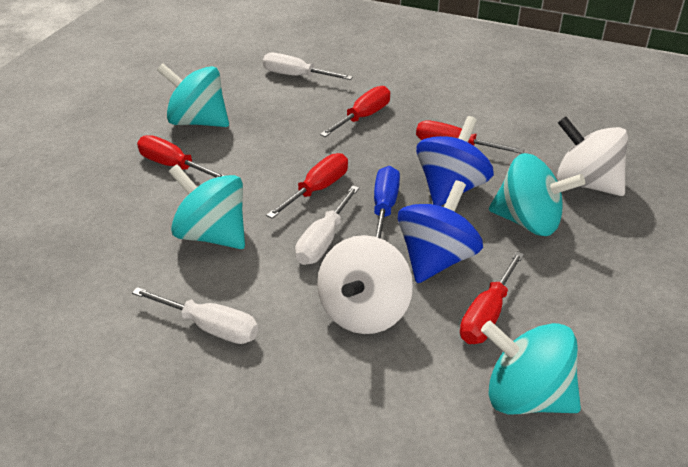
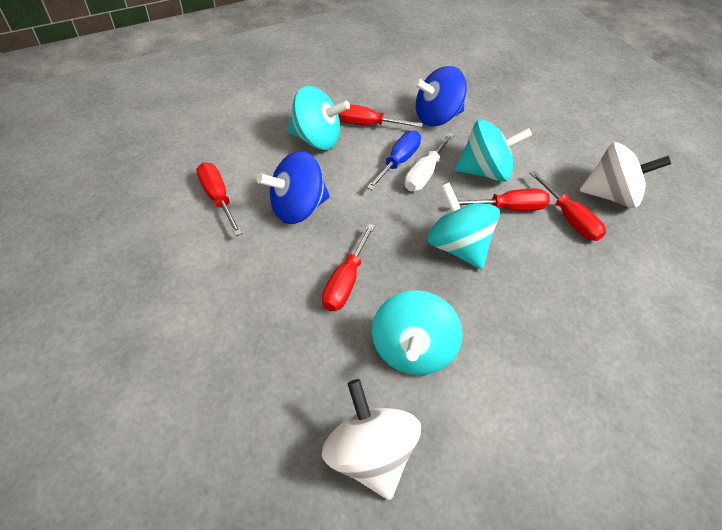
white screwdriver: 3 -> 1

